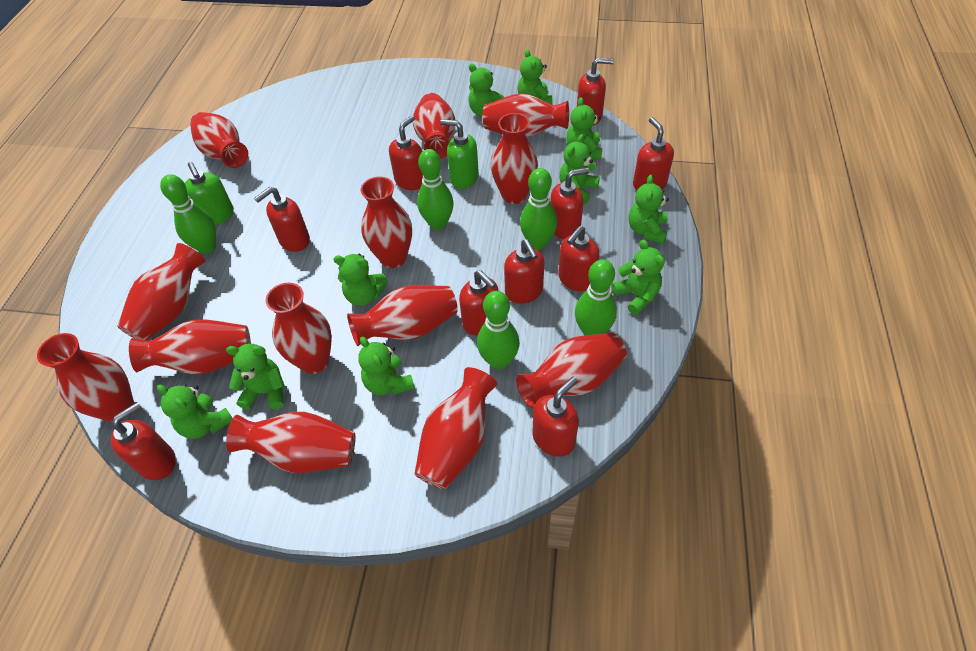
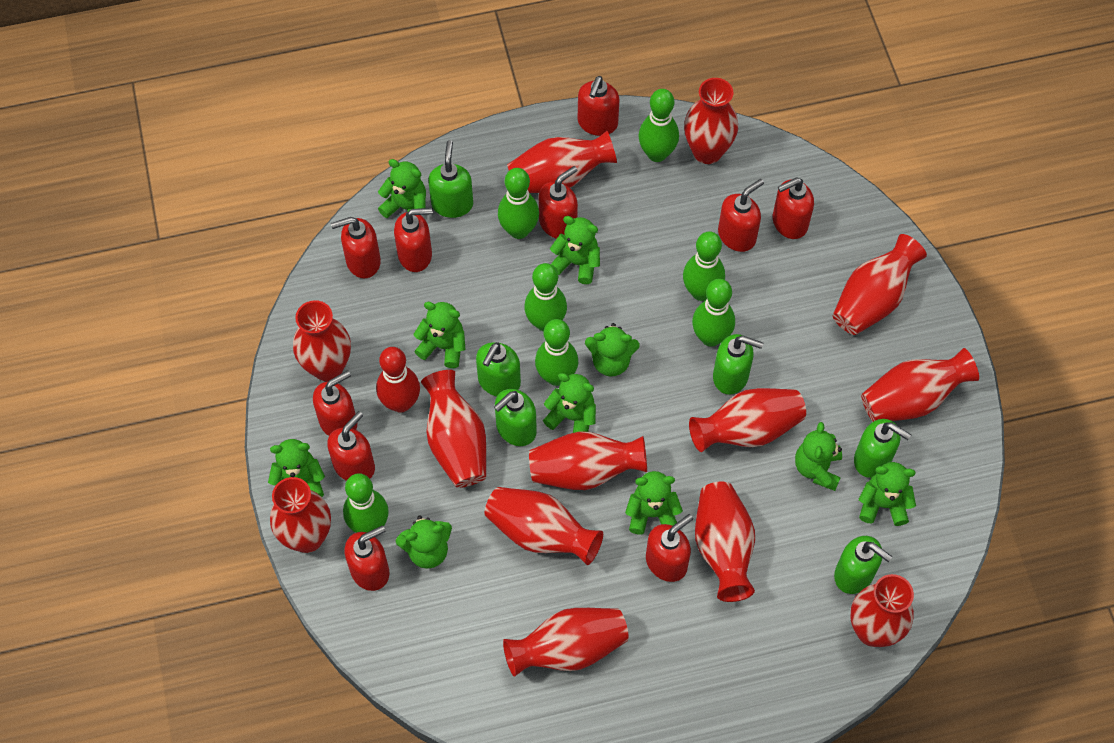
green bowling pin: 5 -> 7
green soap dispenser: 2 -> 6
red bowling pin: 0 -> 1

